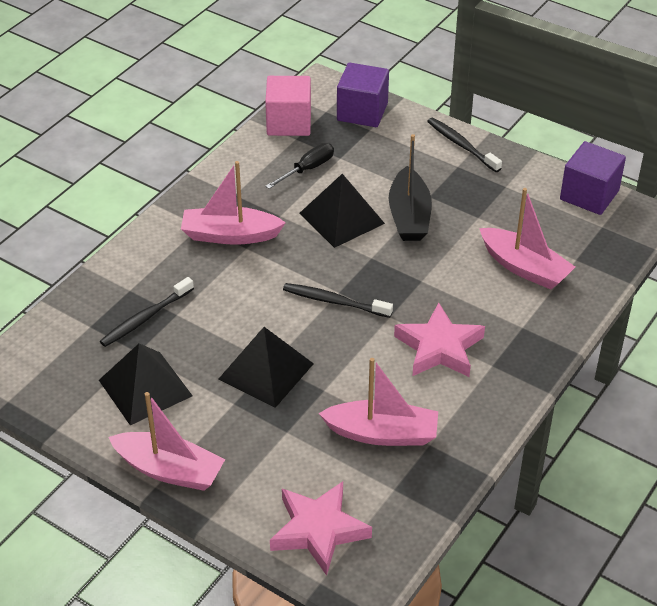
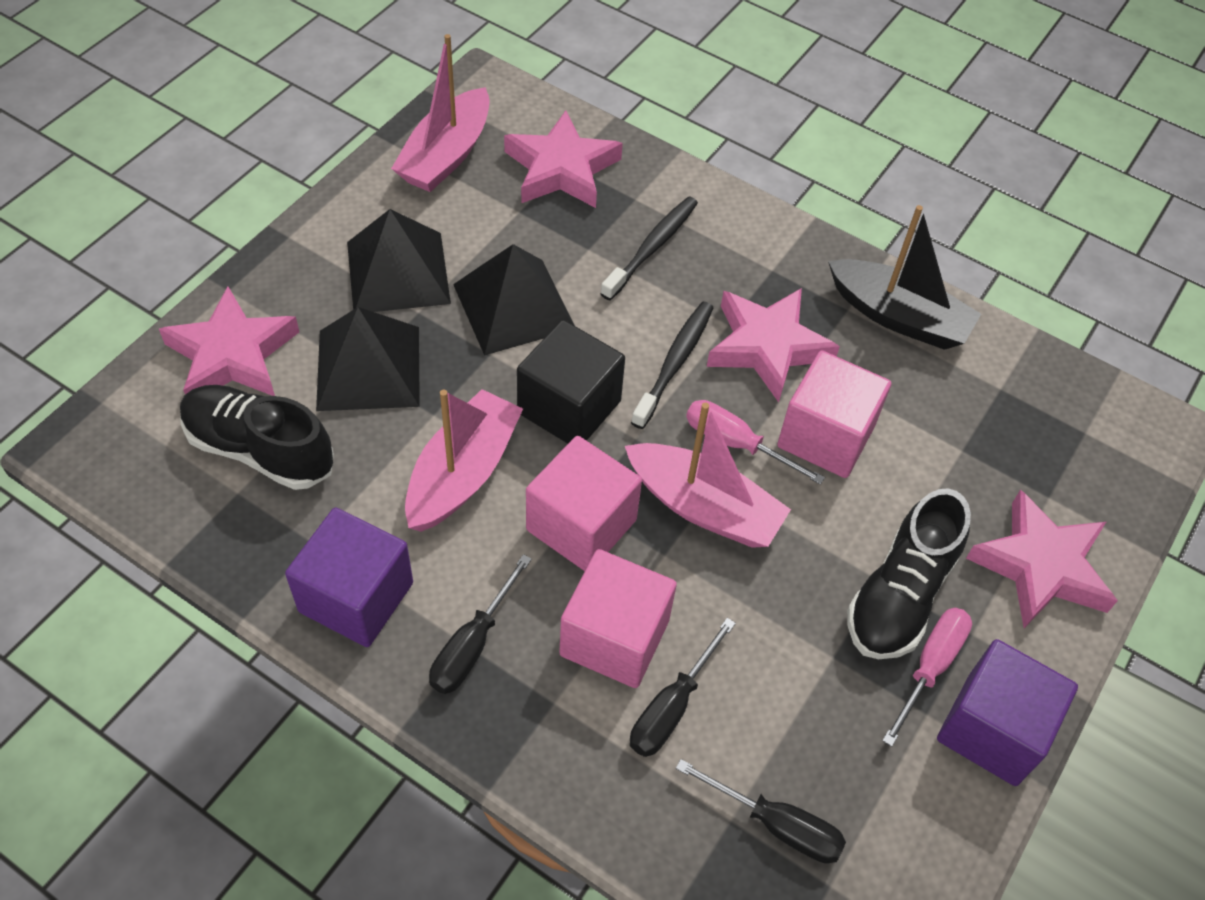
black cube: 0 -> 1
black screwdriver: 1 -> 3
black shoe: 0 -> 2
black toothbrush: 3 -> 2
pink boat: 4 -> 3
pink cube: 1 -> 3
pink screwdriver: 0 -> 2
pink star: 2 -> 4

